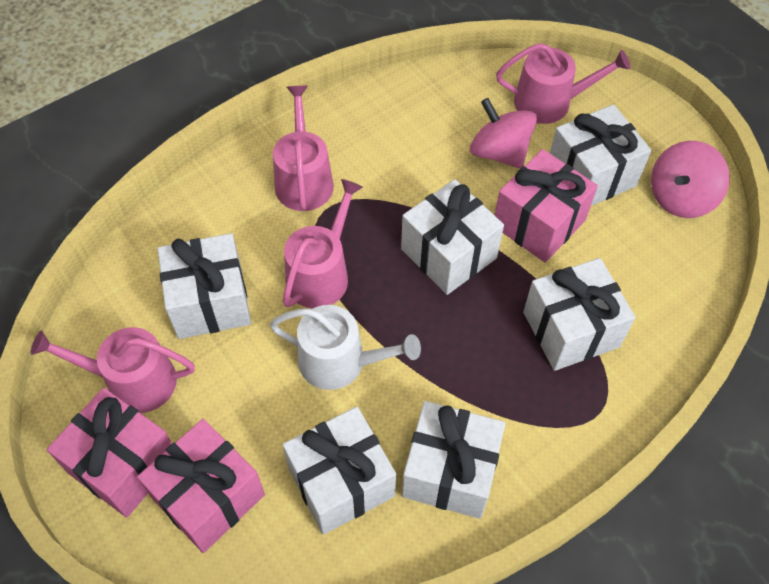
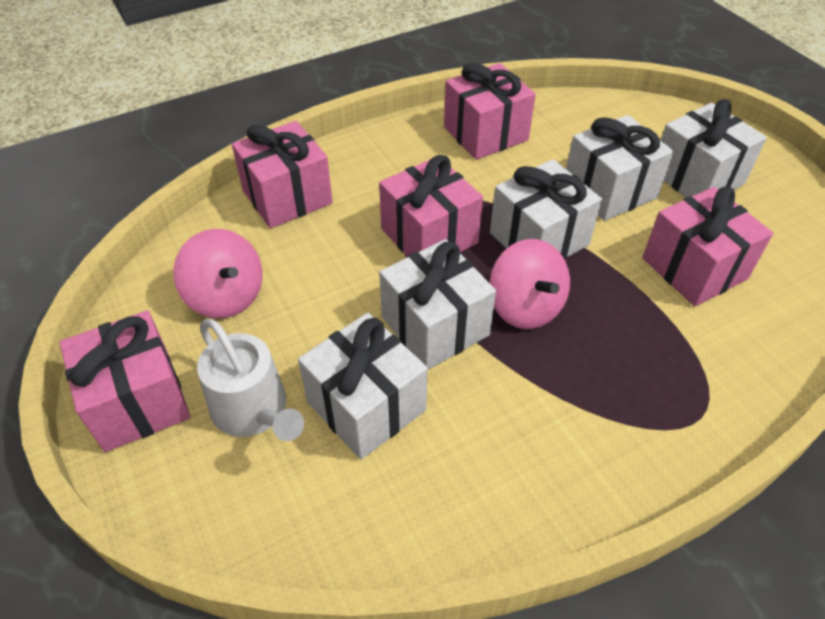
pink gift: 3 -> 5
pink watering can: 4 -> 0
white gift: 6 -> 5

